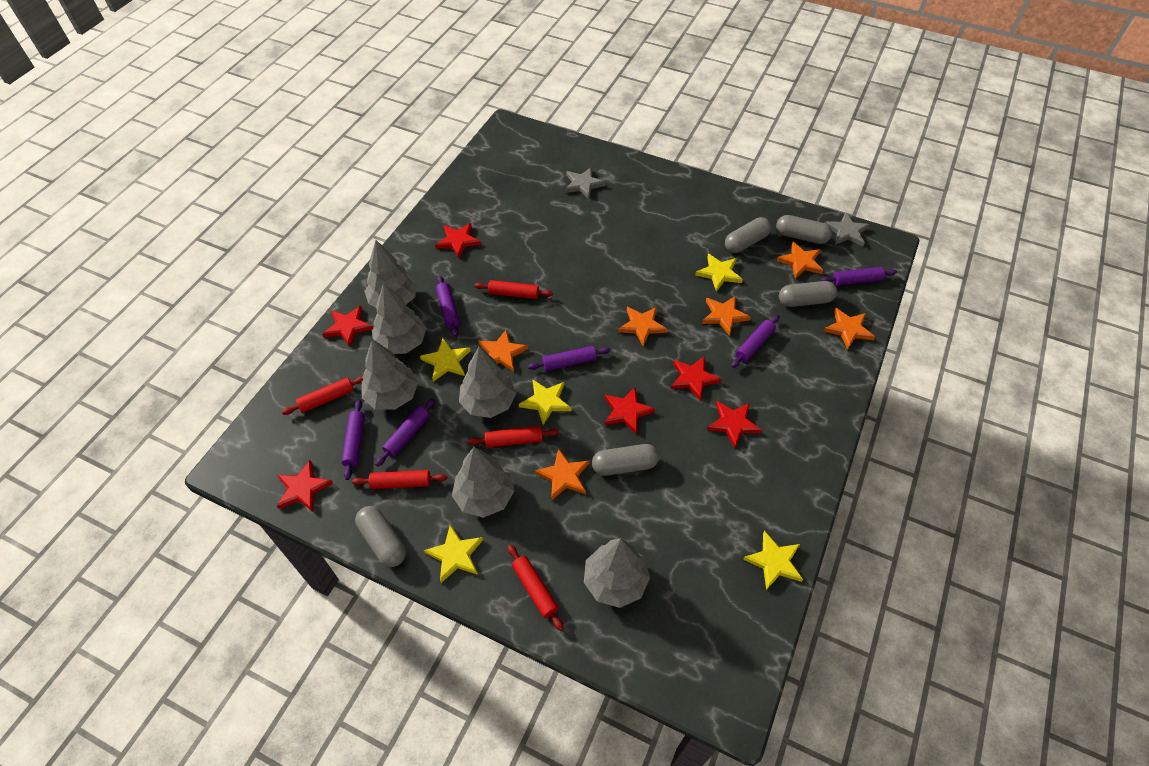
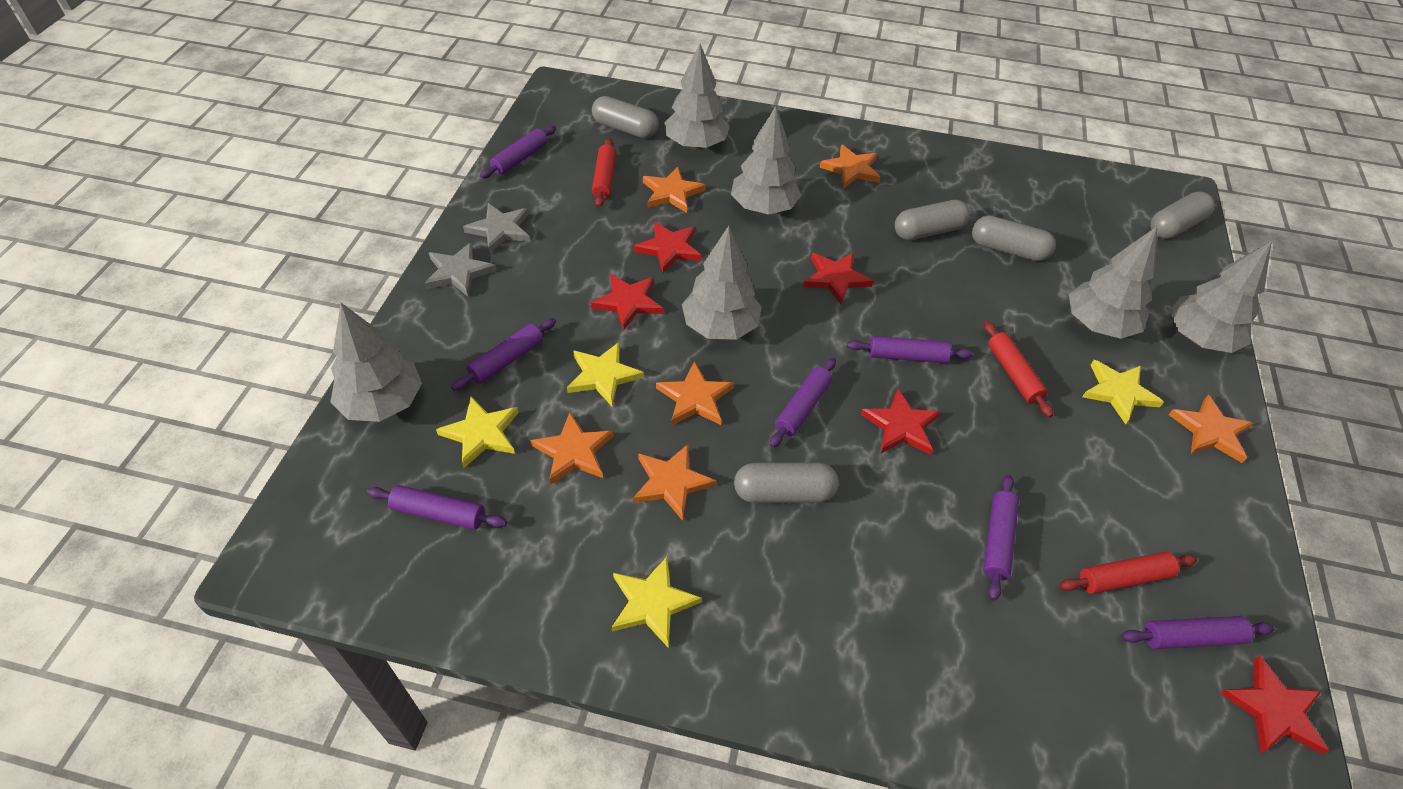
purple rolling pin: 6 -> 7
red rolling pin: 5 -> 3
red star: 6 -> 5
yellow star: 5 -> 4

